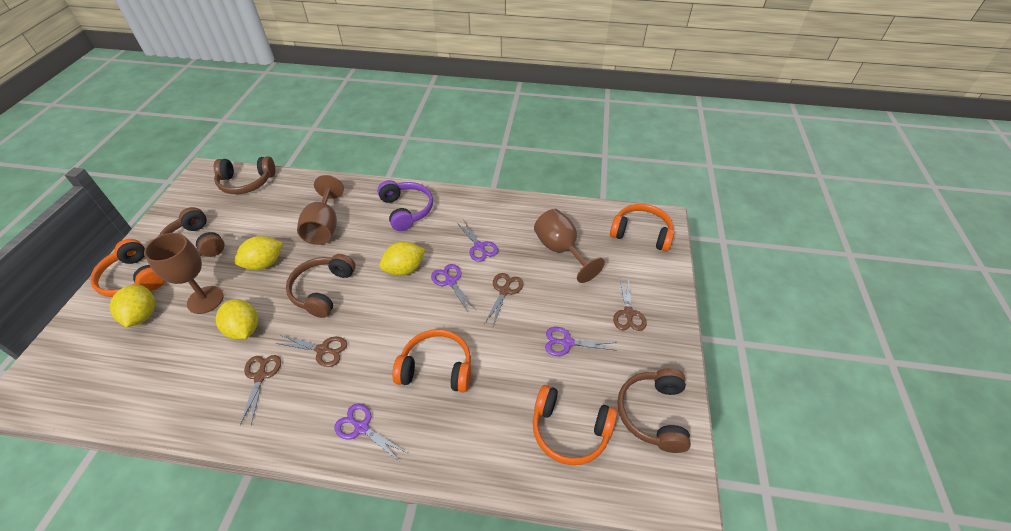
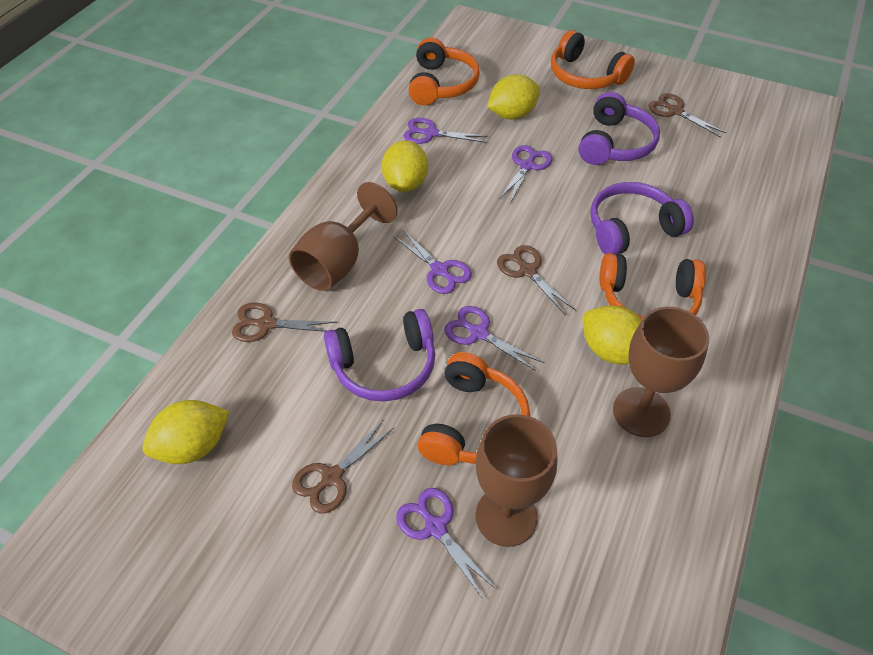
brown headphones: 4 -> 0
purple headphones: 1 -> 3
purple scissors: 4 -> 5

